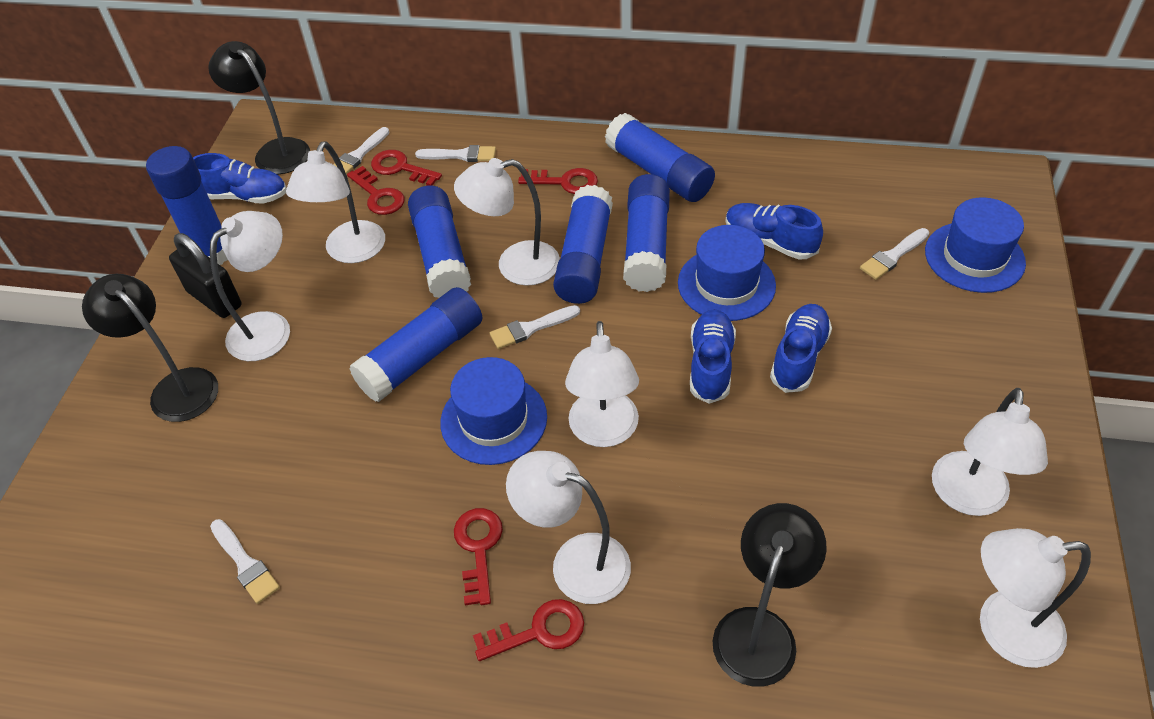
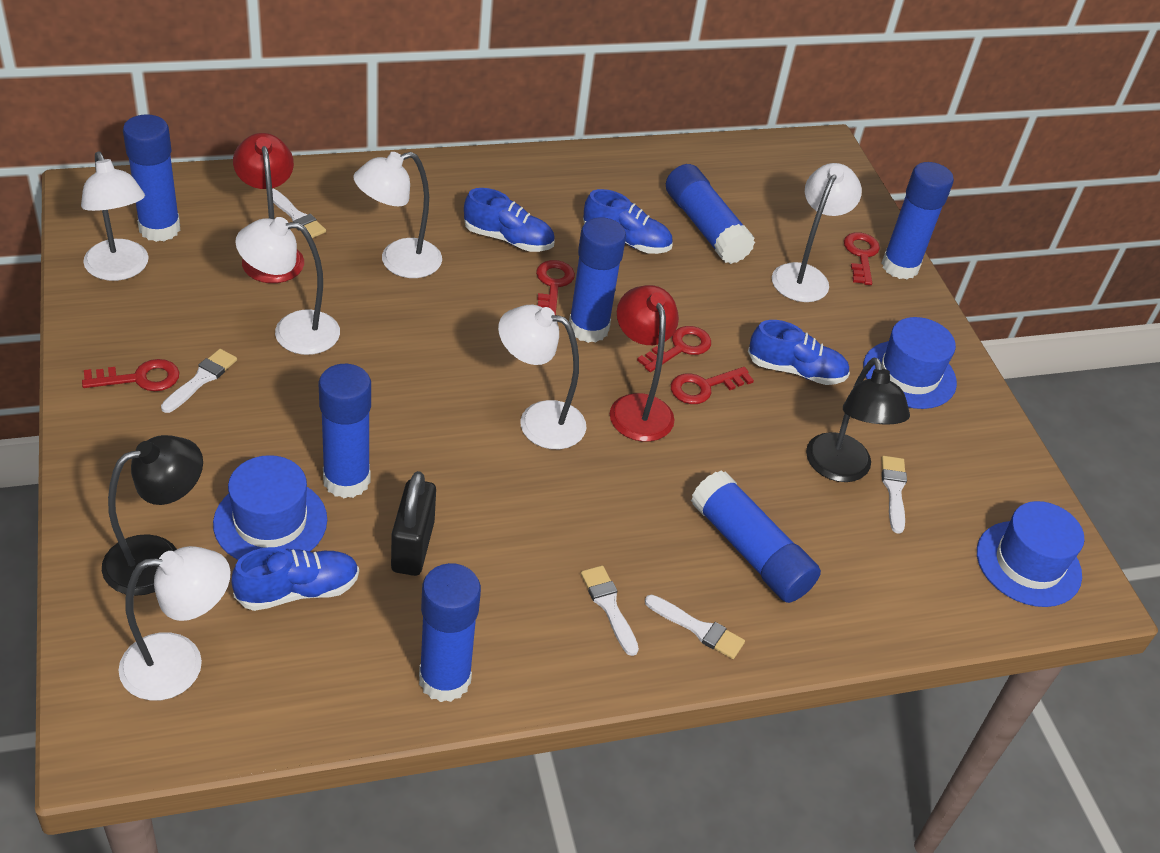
black lamp: 3 -> 2
blue glue stick: 6 -> 7
red lamp: 0 -> 2
white lamp: 7 -> 6

